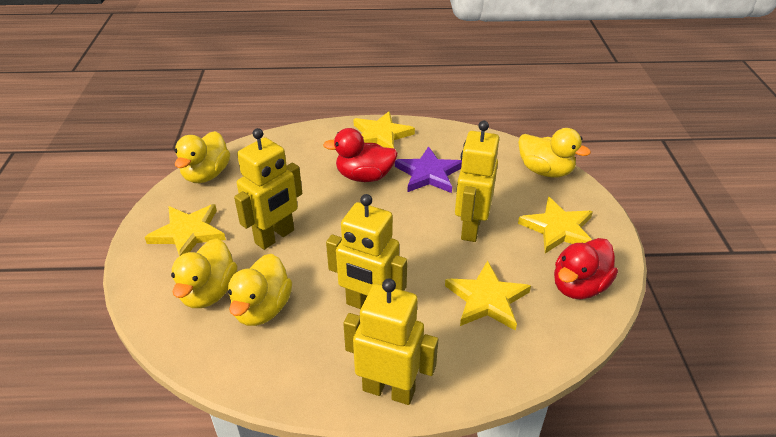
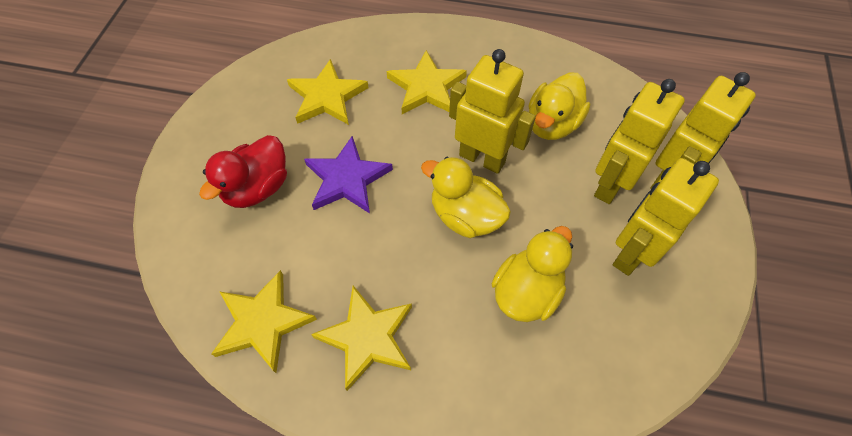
red duck: 2 -> 1
yellow duck: 4 -> 3

